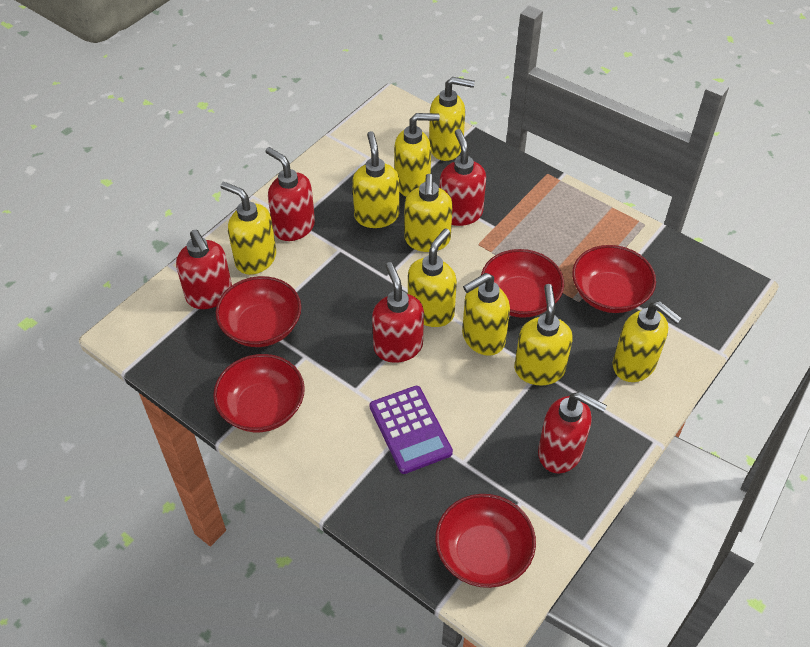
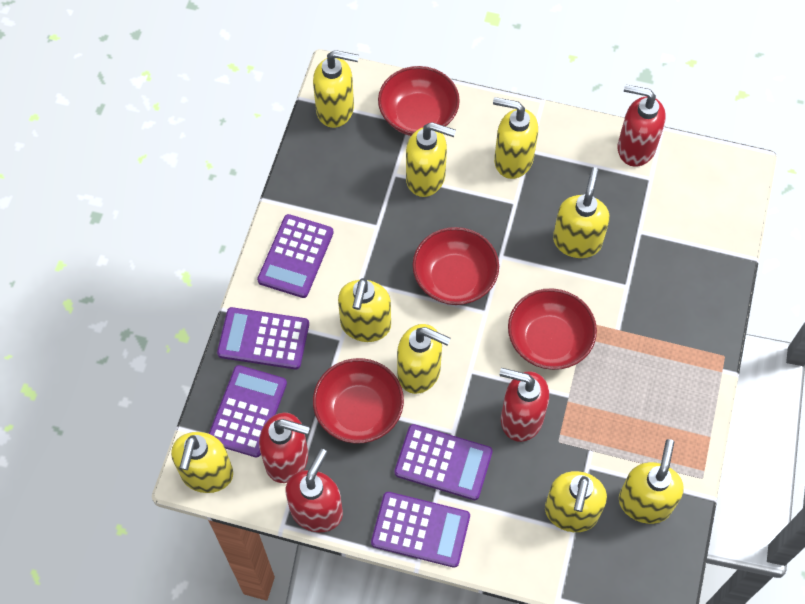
purple calculator: 1 -> 5
red bowl: 5 -> 4
red soap dispenser: 5 -> 4

